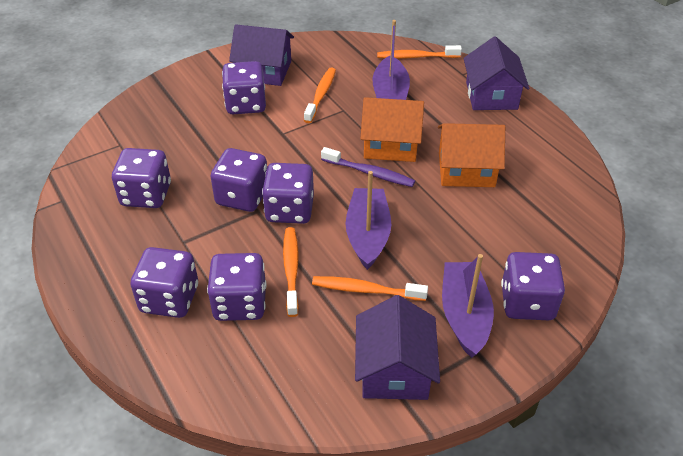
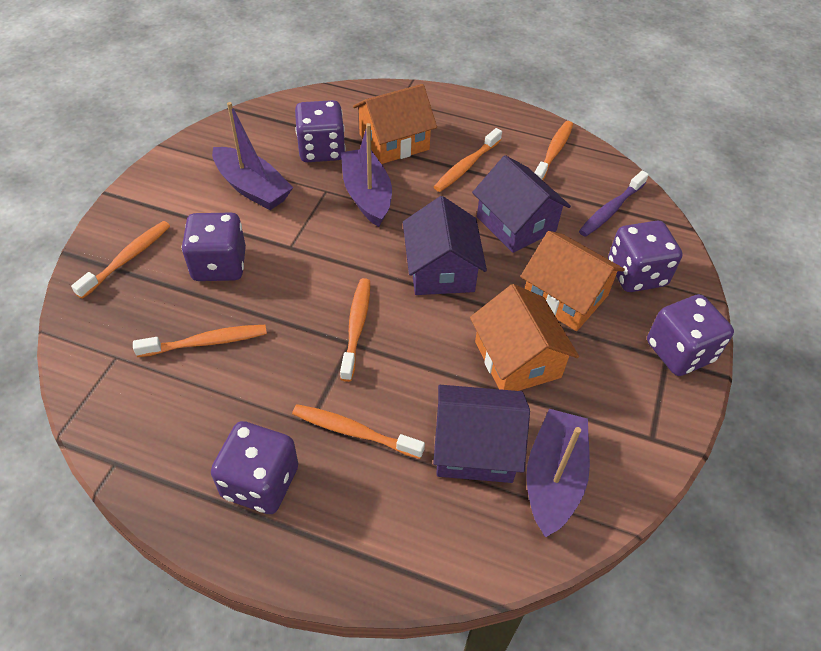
orange house: 2 -> 3
orange toothbrush: 4 -> 6
purple dice: 7 -> 5

